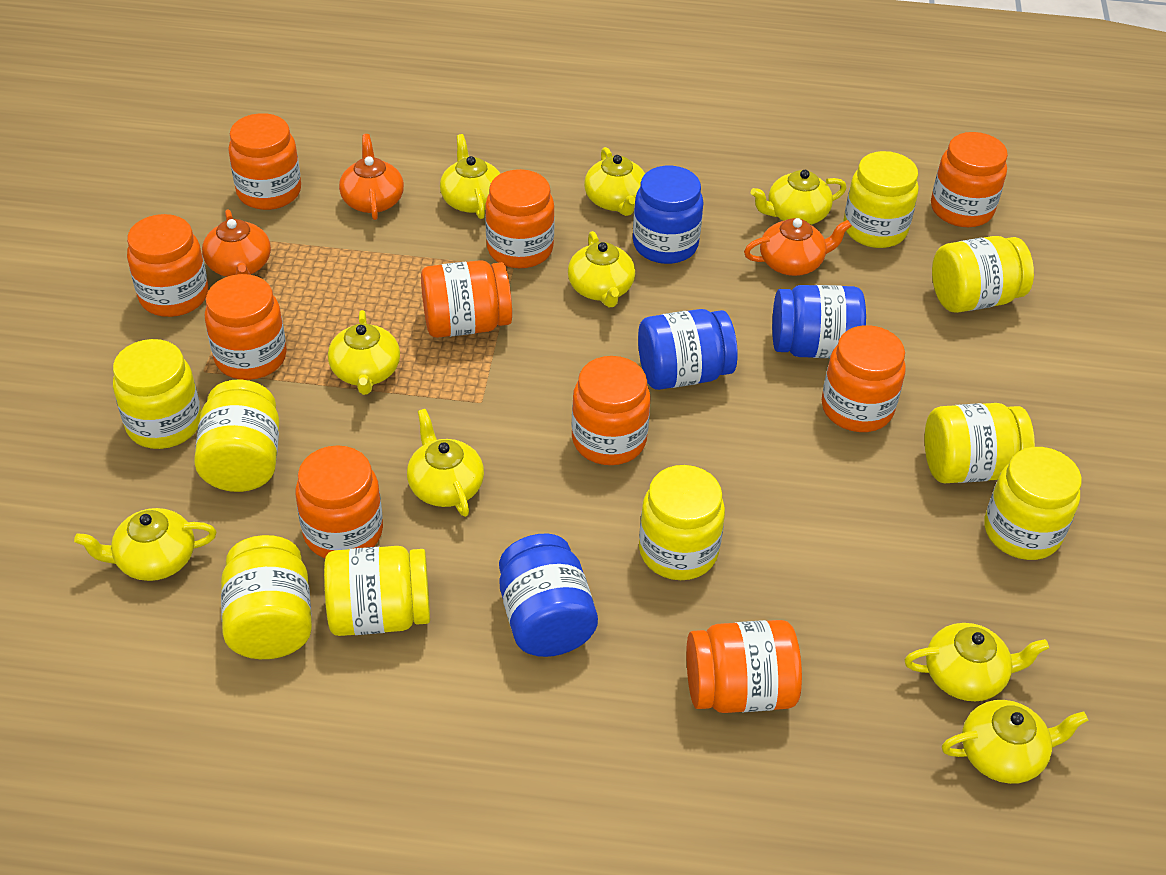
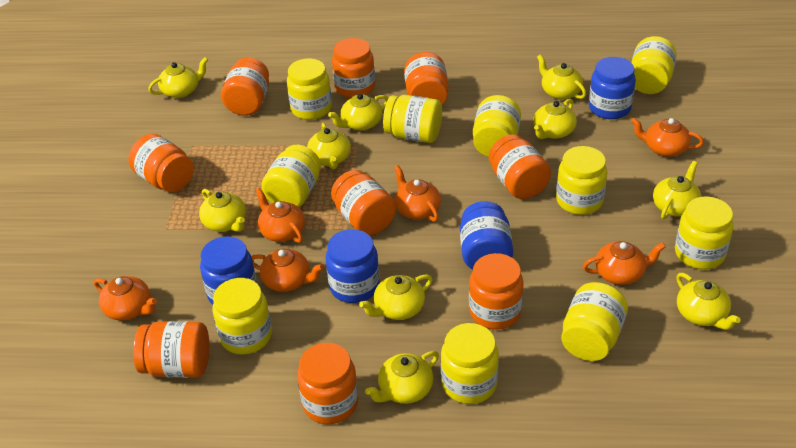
orange jar: 10 -> 9
orange teapot: 3 -> 6
yellow jar: 9 -> 10
yellow teapot: 9 -> 10

